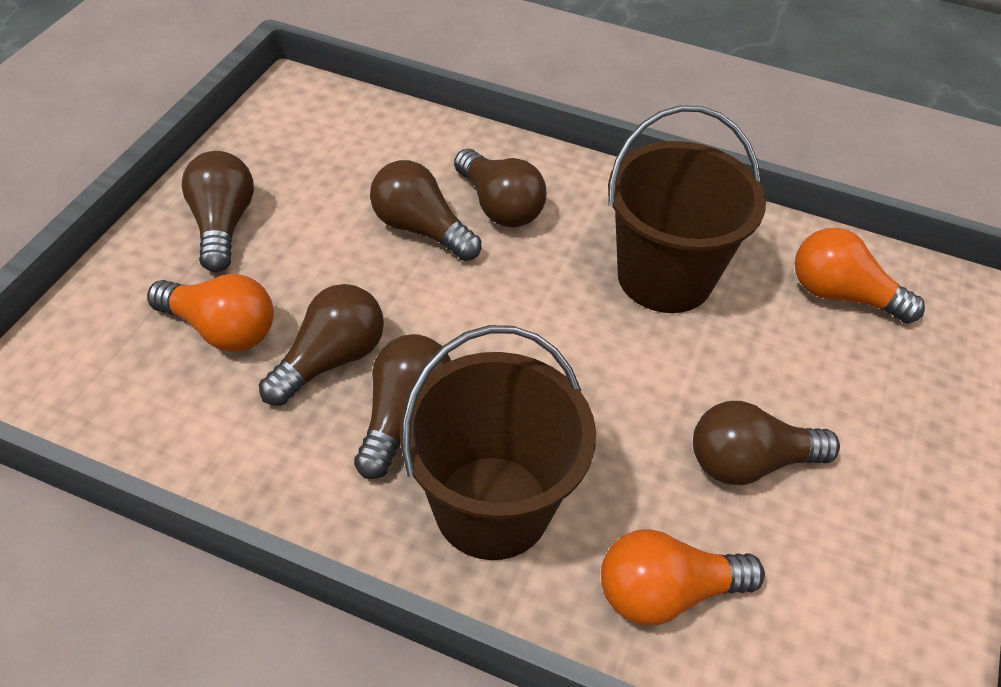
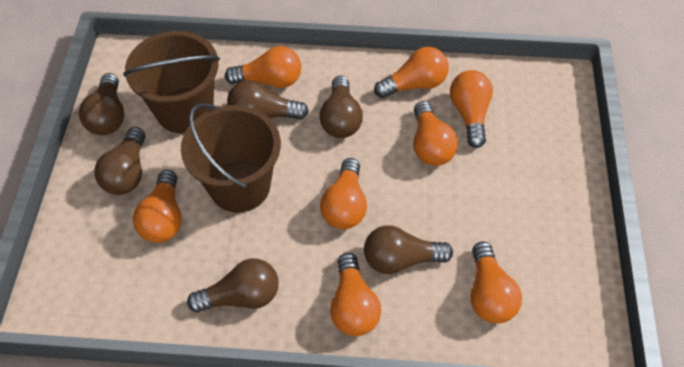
orange light bulb: 3 -> 8

